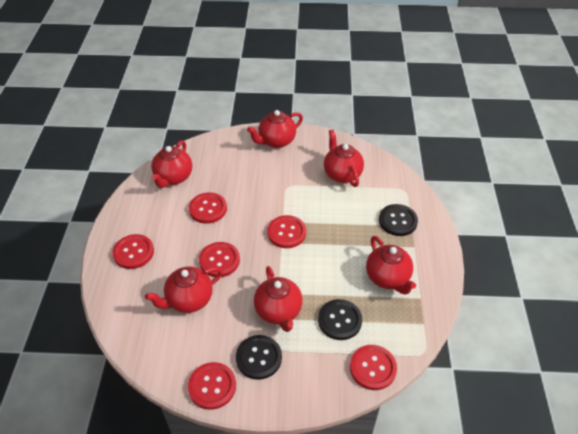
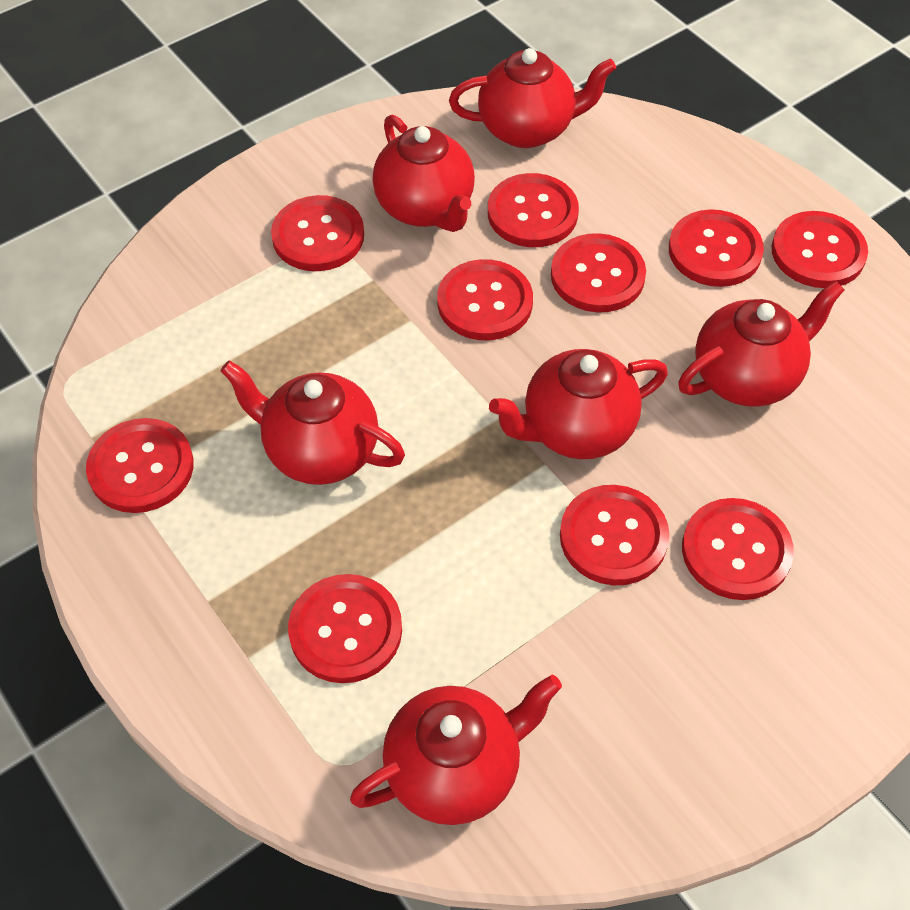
black button: 3 -> 0
red button: 6 -> 10

